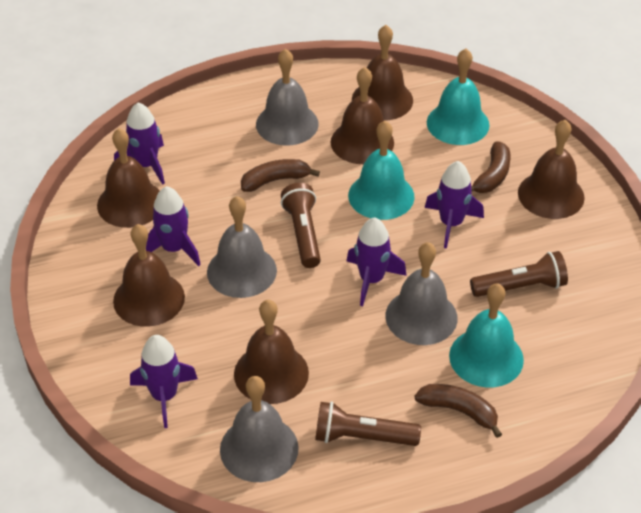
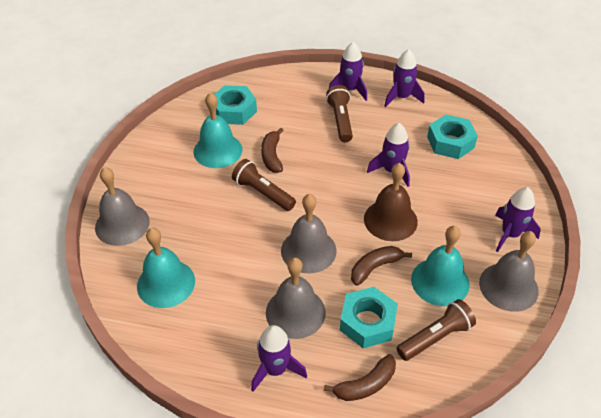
brown bell: 6 -> 1
turquoise nut: 0 -> 3

